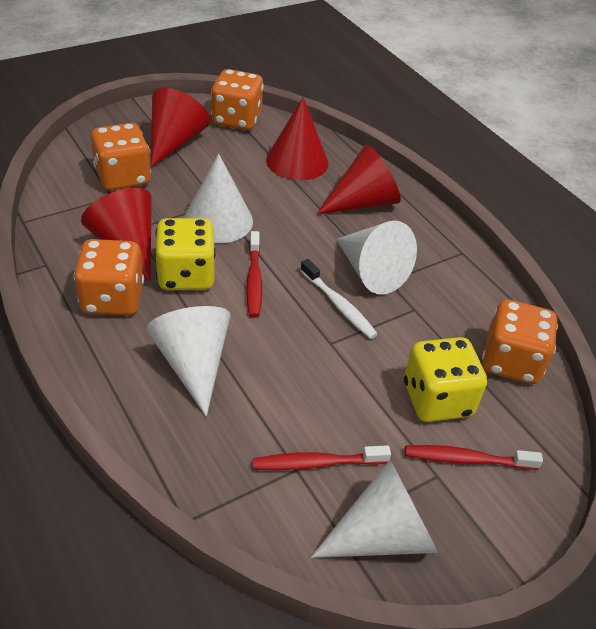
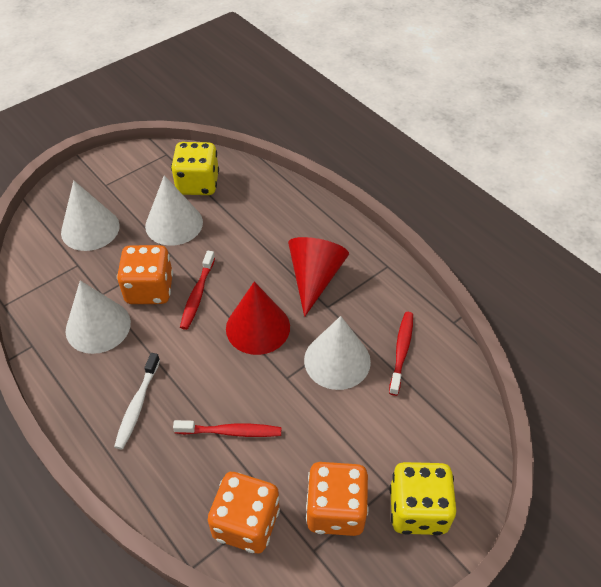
orange dice: 4 -> 3
red cone: 4 -> 2

